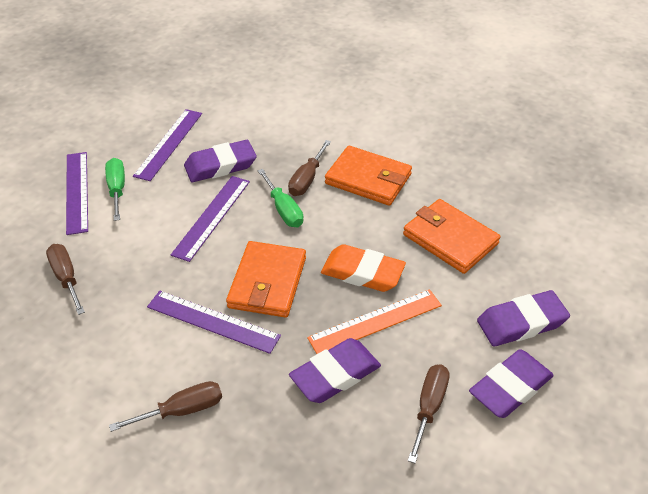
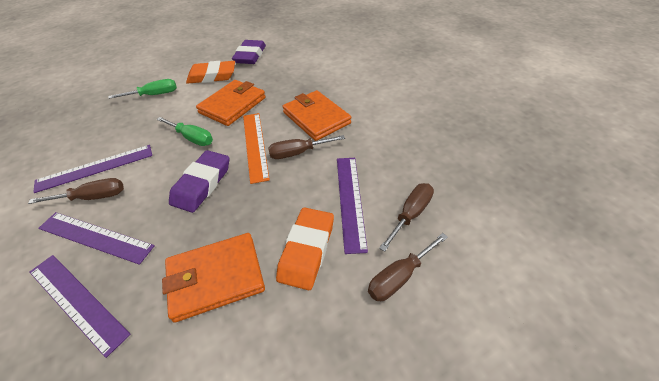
orange eraser: 1 -> 2
purple eraser: 4 -> 2

